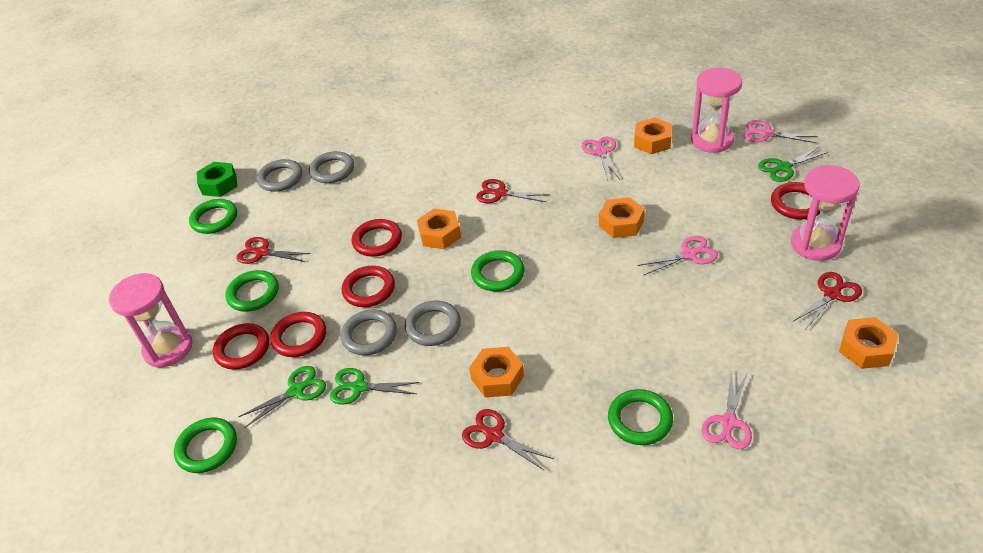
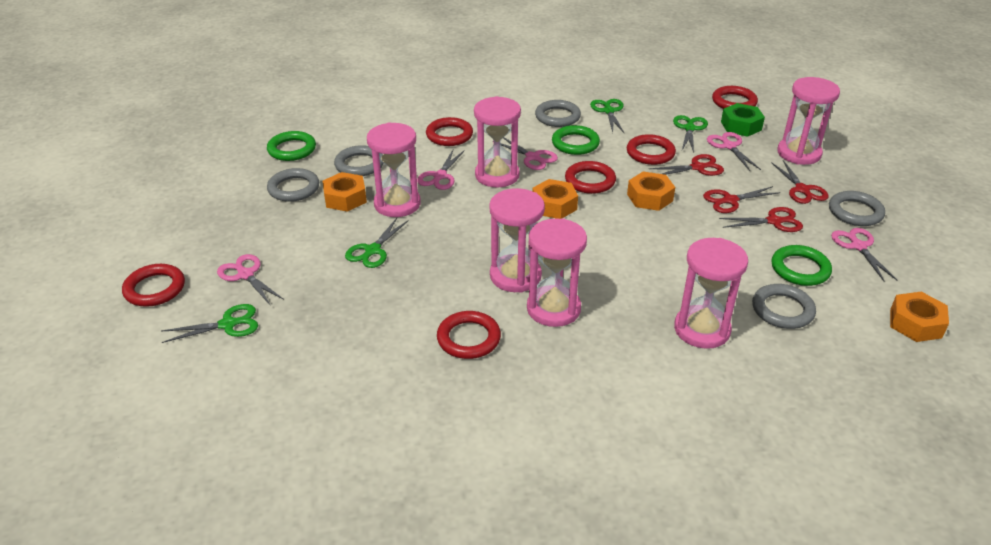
green ring: 5 -> 3
green scissors: 3 -> 4
grey ring: 4 -> 5
orange nut: 5 -> 4
pink hourglass: 3 -> 6
pink scissors: 4 -> 5
red ring: 5 -> 6

